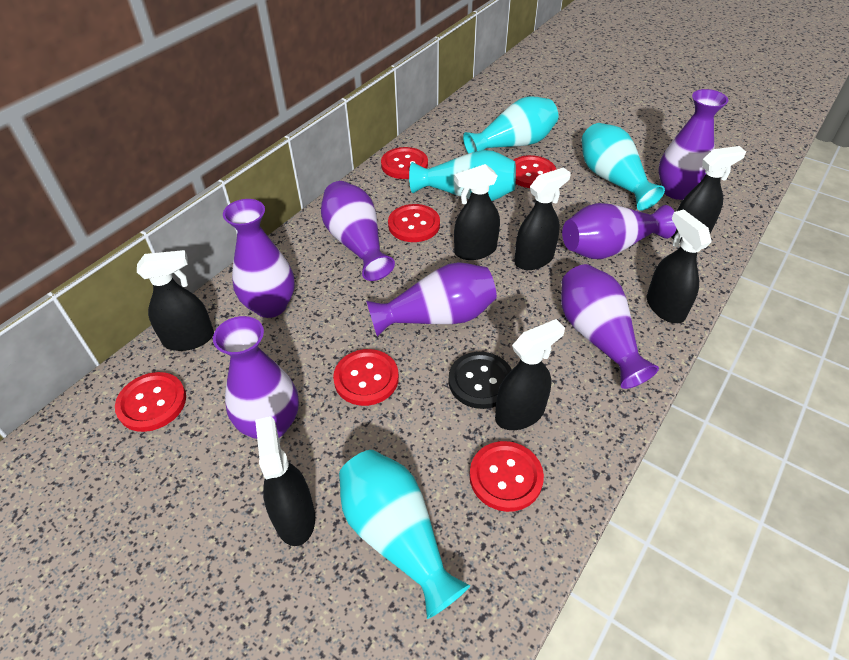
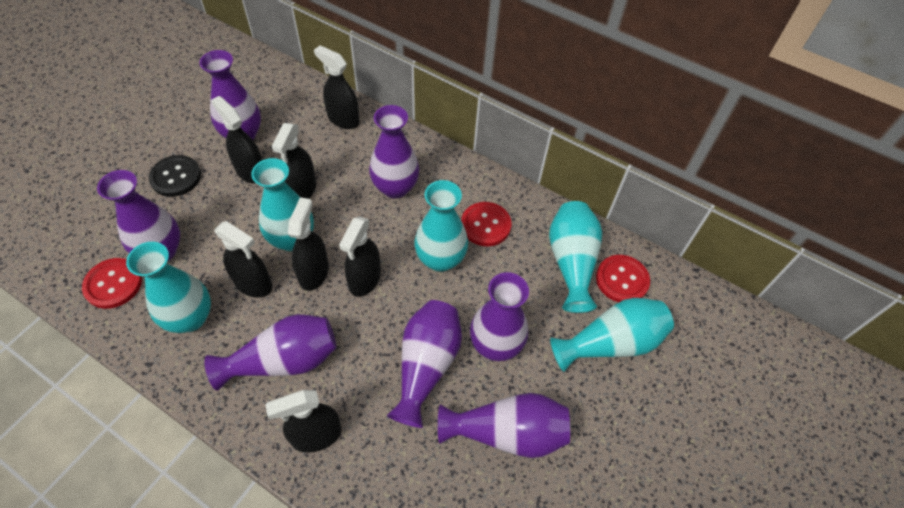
red button: 6 -> 3
turquoise vase: 4 -> 5

